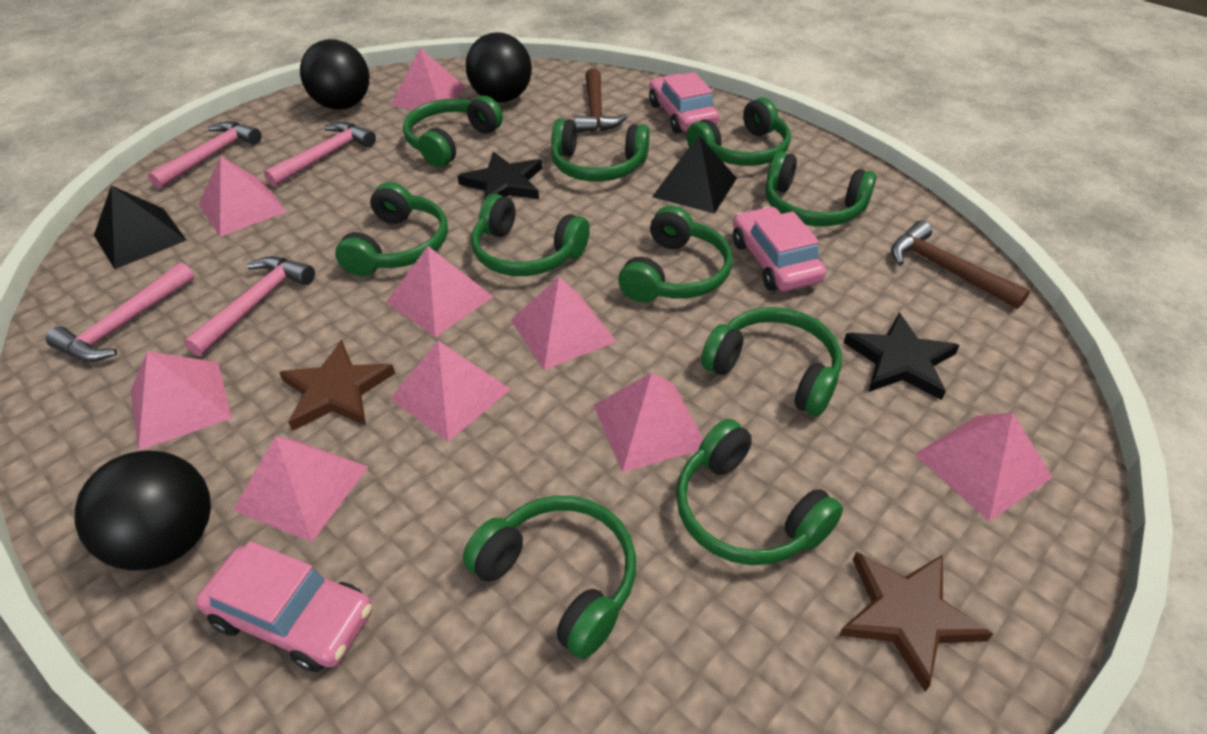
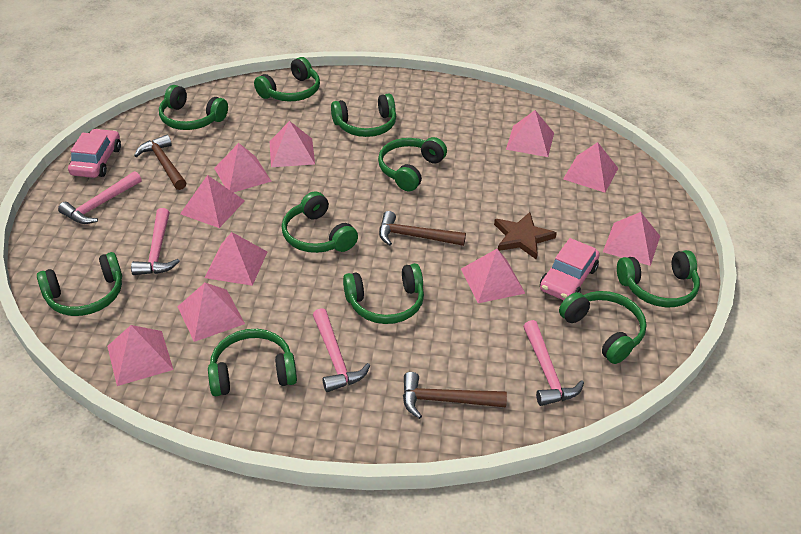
black ball: 3 -> 0
black pyramid: 2 -> 0
black star: 2 -> 0
brown hammer: 2 -> 3
brown star: 2 -> 1
pink car: 3 -> 2
pink pyramid: 9 -> 10

